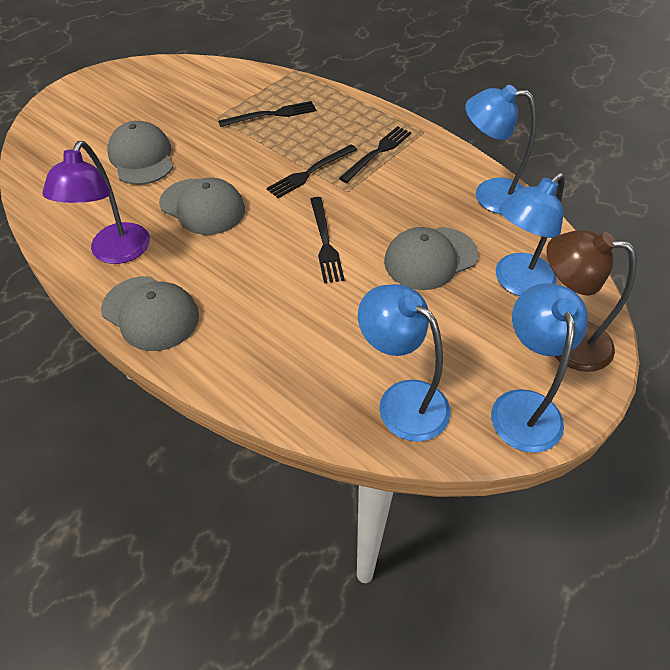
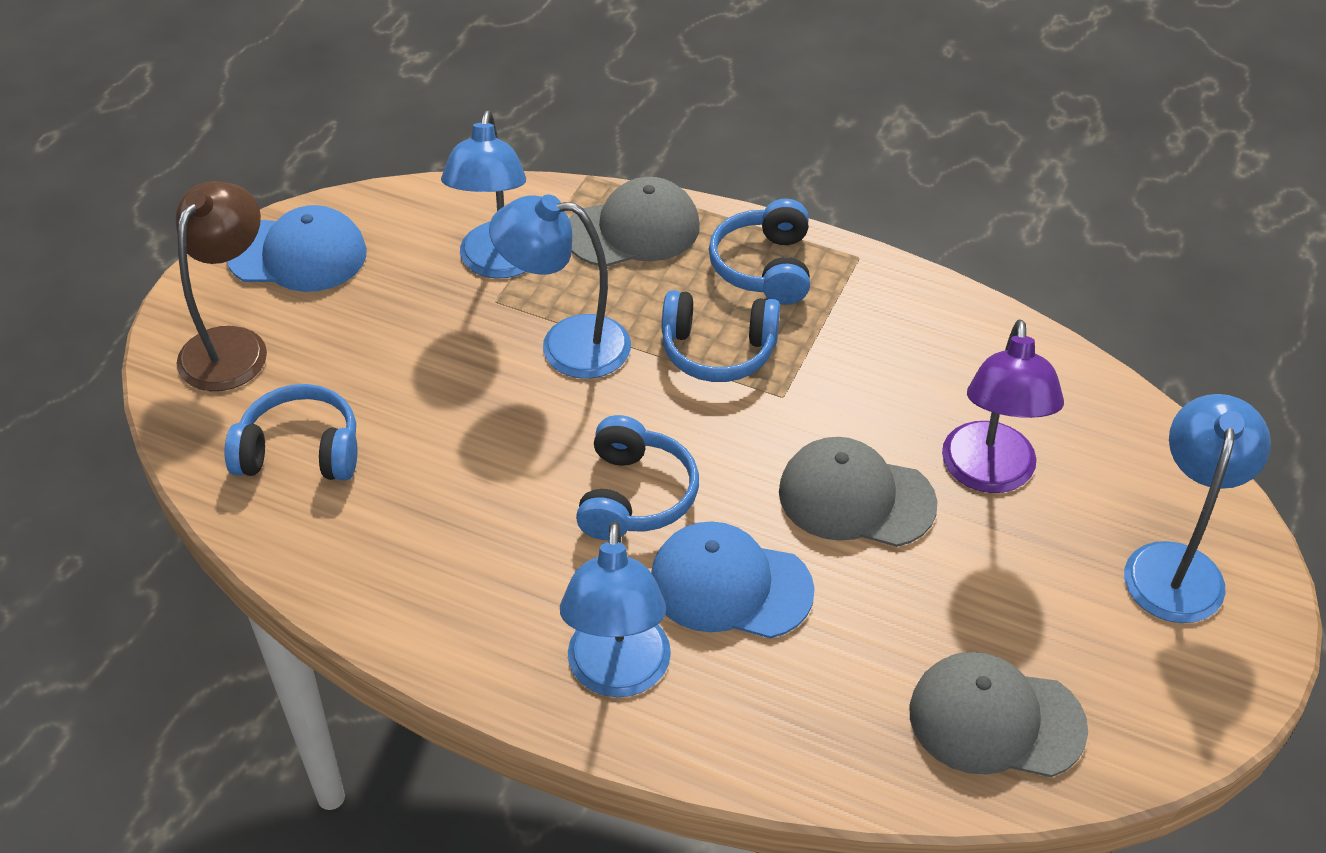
black fork: 4 -> 0
blue cap: 0 -> 2
blue headphones: 0 -> 4
grey cap: 4 -> 3

